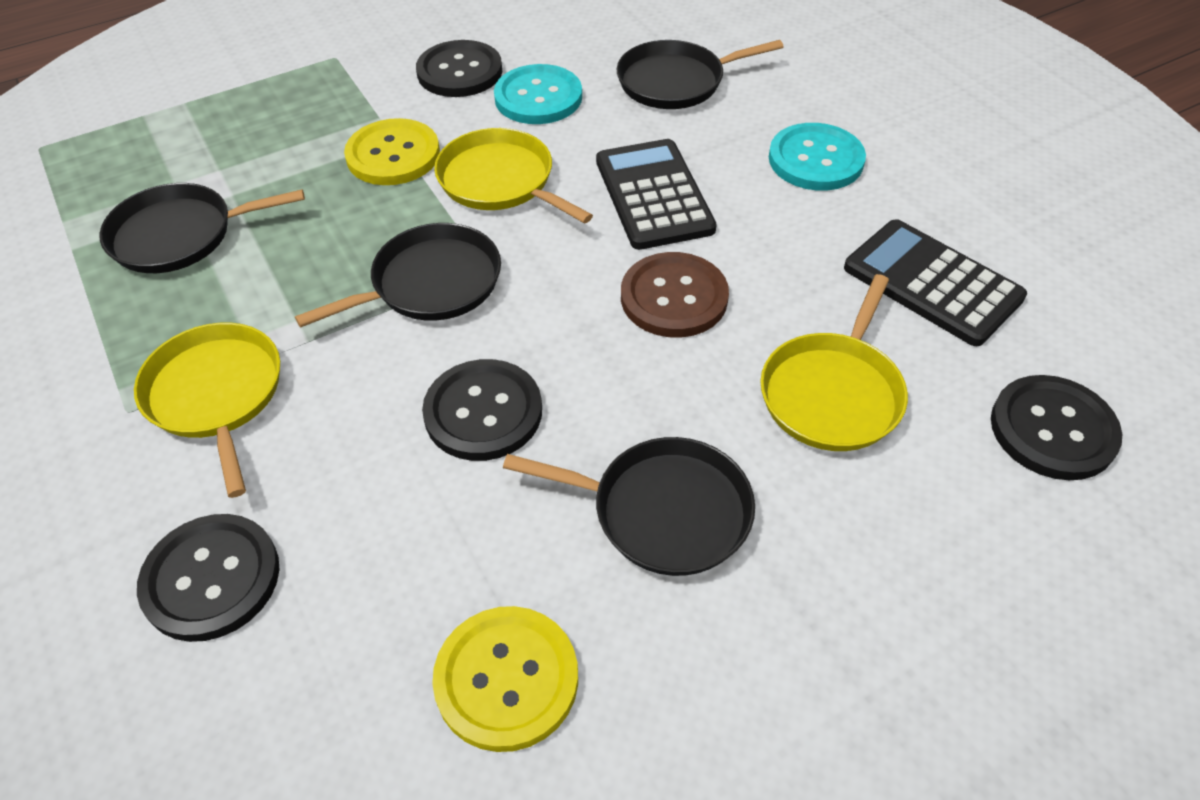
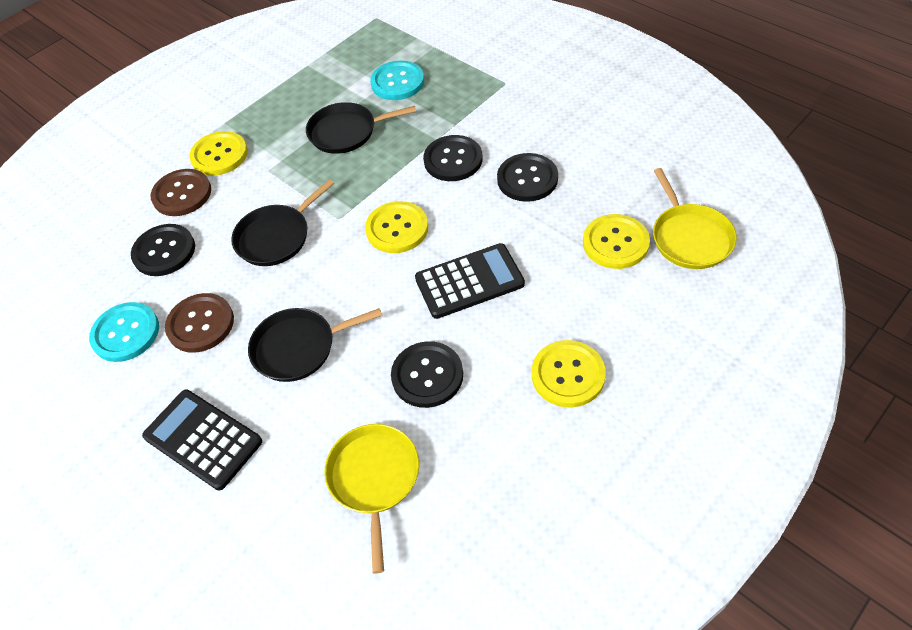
black pan: 4 -> 3
brown button: 1 -> 2
yellow button: 2 -> 4
yellow pan: 3 -> 2

